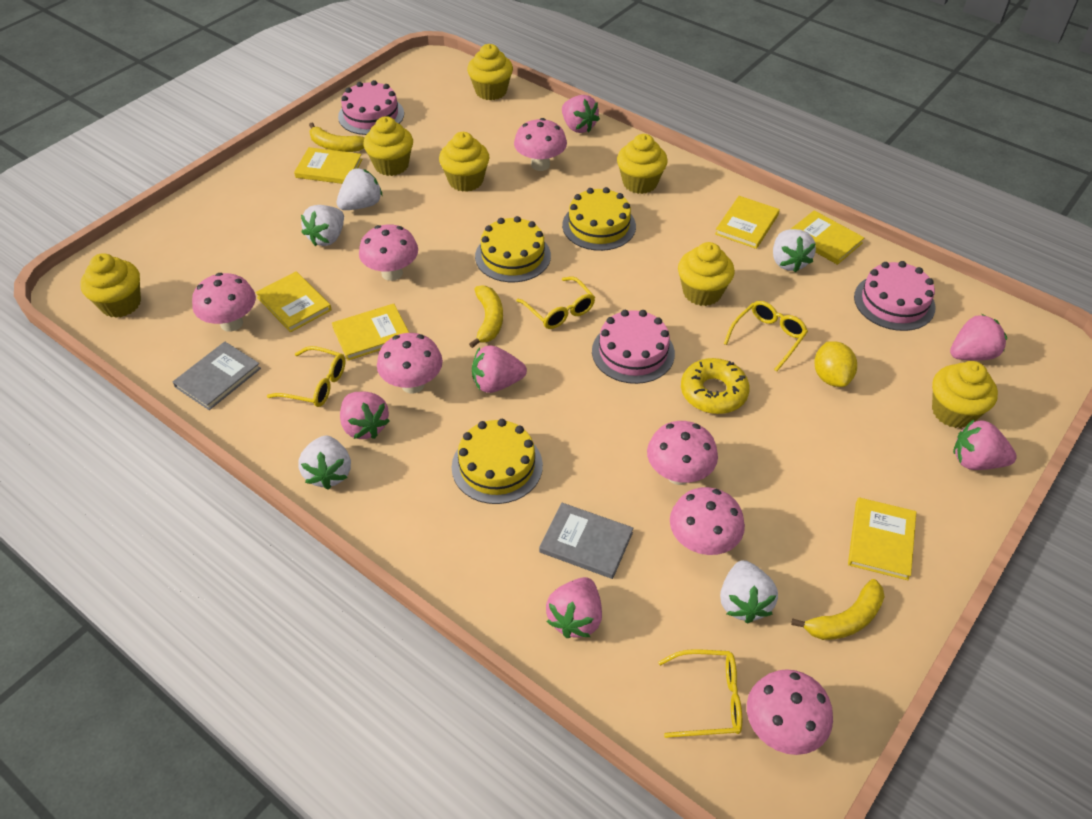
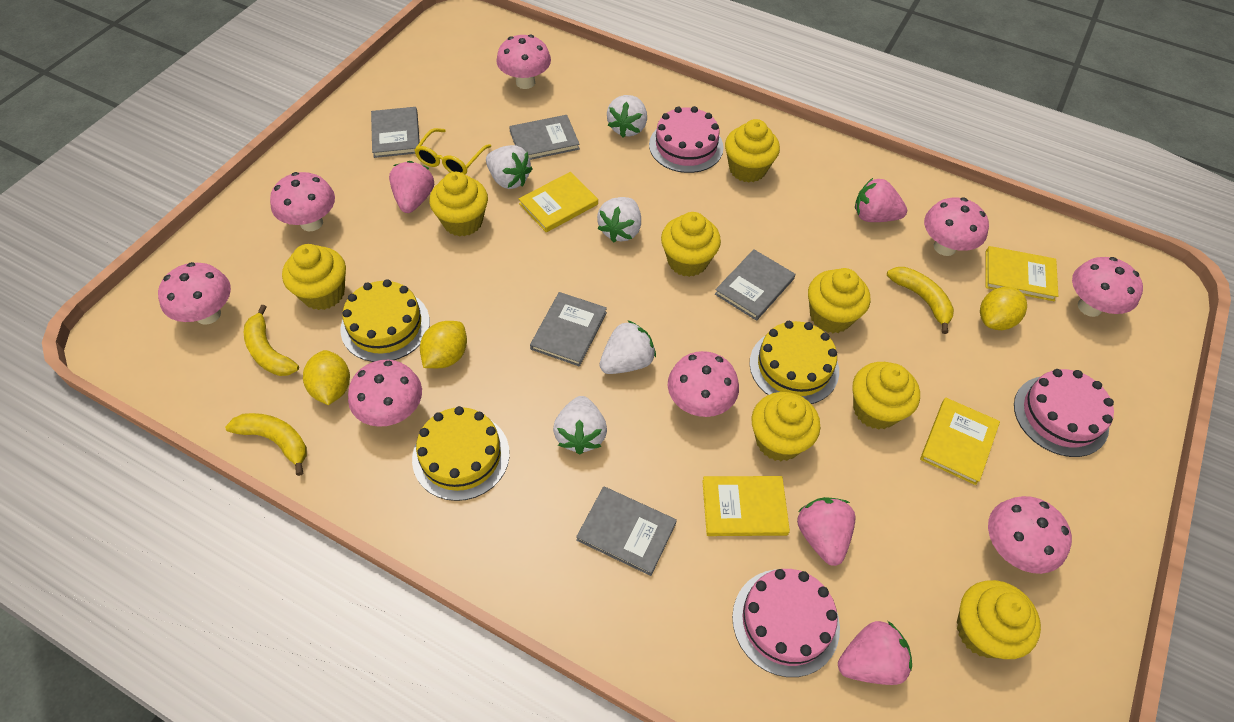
grey book: 2 -> 5
pink mushroom: 7 -> 8
pink strawberry: 6 -> 4
yellow book: 6 -> 4
yellow cupcake: 7 -> 8
yellow donut: 1 -> 0
yellow glasses: 4 -> 1
yellow lemon: 1 -> 3

